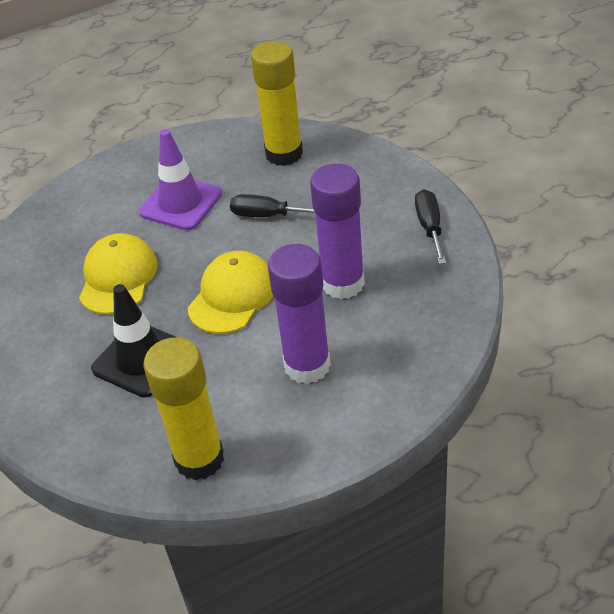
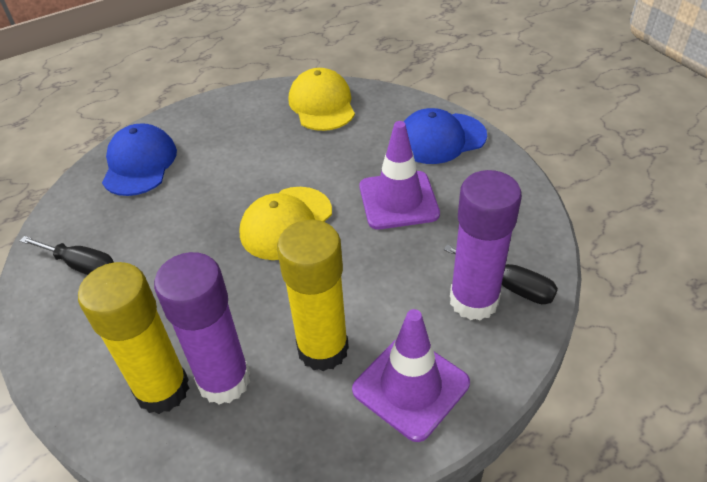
black traffic cone: 1 -> 0
blue cap: 0 -> 2
purple traffic cone: 1 -> 2

